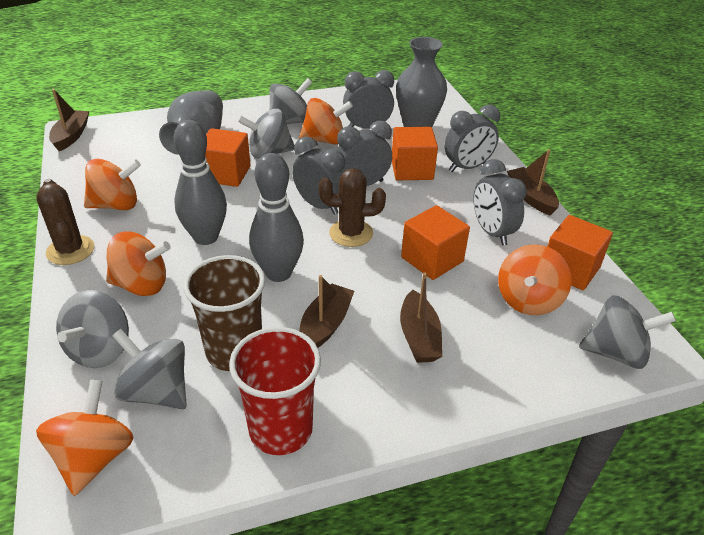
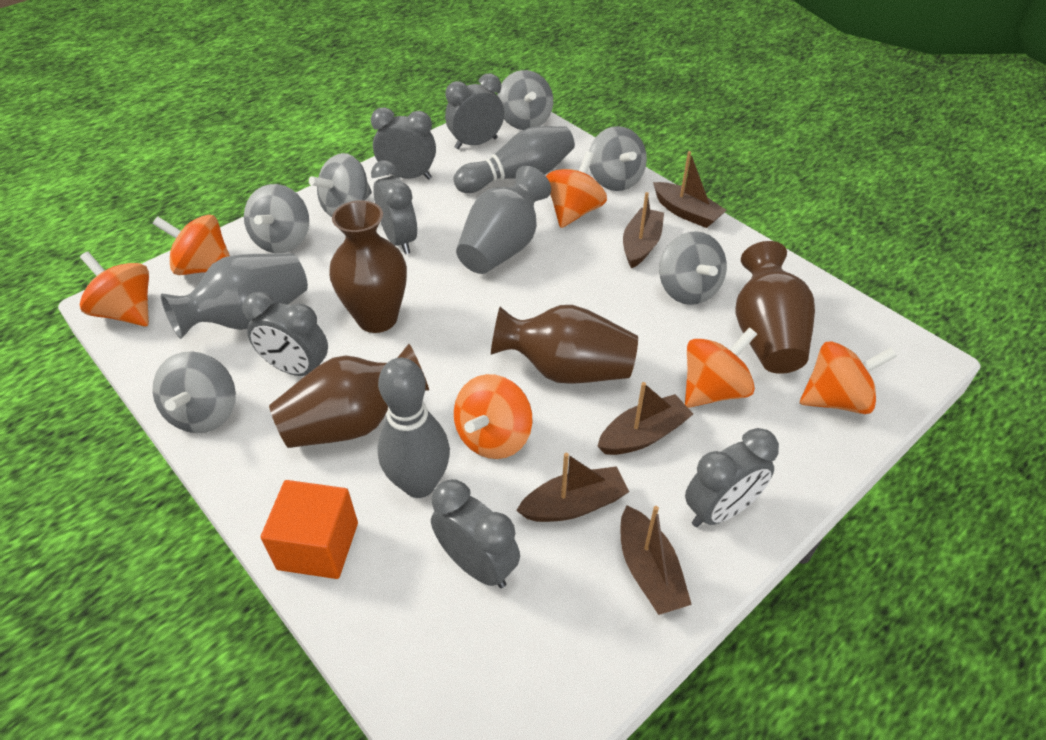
brown boat: 4 -> 5
brown cactus: 2 -> 0
brown cup: 1 -> 0
brown vase: 0 -> 4
grey clock: 5 -> 6
grey spinning top: 5 -> 6
orange cube: 4 -> 1
orange spinning top: 5 -> 6
red cup: 1 -> 0

